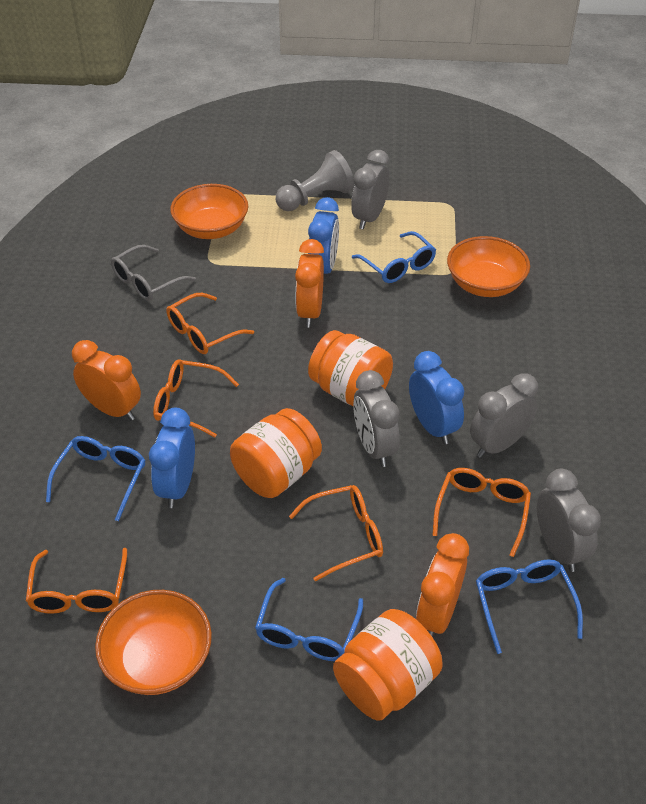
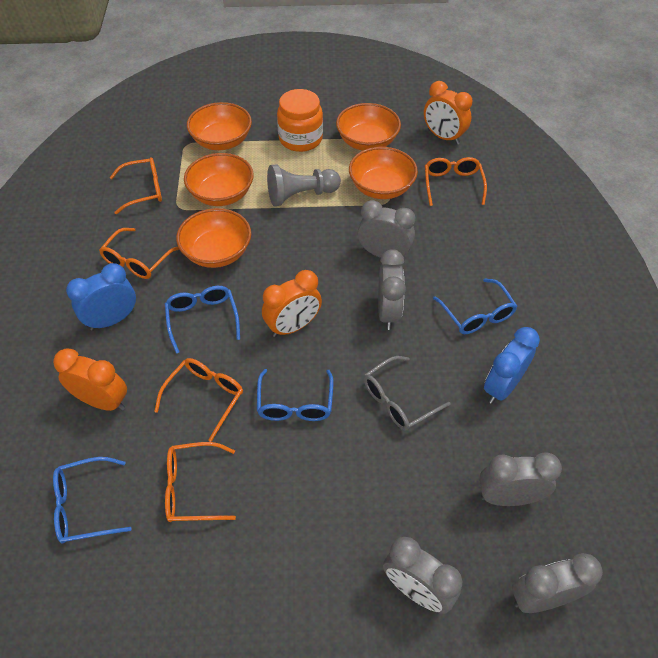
blue clock: 3 -> 2
grey clock: 4 -> 5
orange bowl: 3 -> 5
orange jar: 3 -> 1

